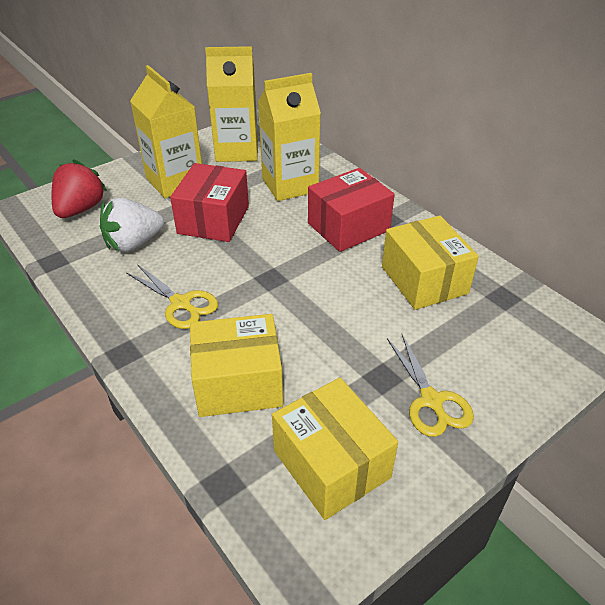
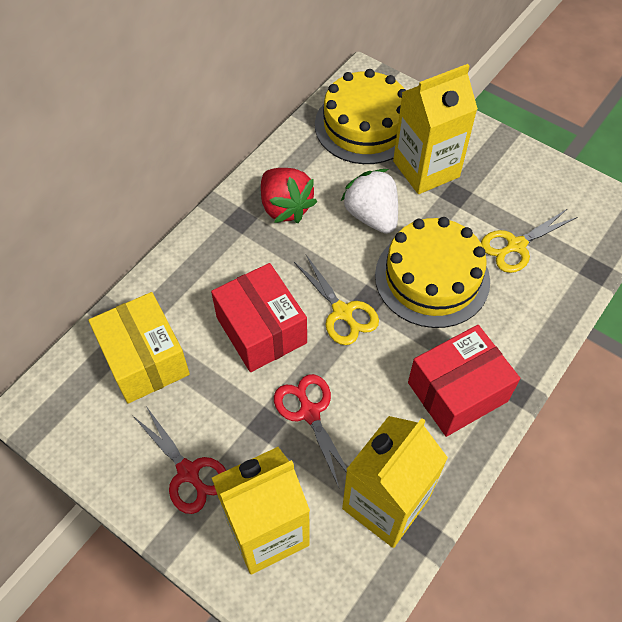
red scissors: 0 -> 2
yellow box: 3 -> 1
yellow cake: 0 -> 2

